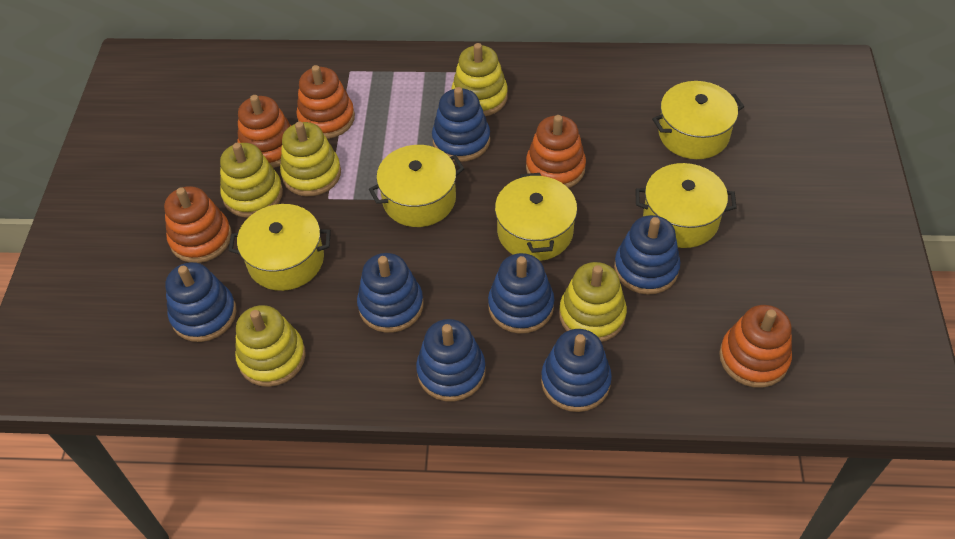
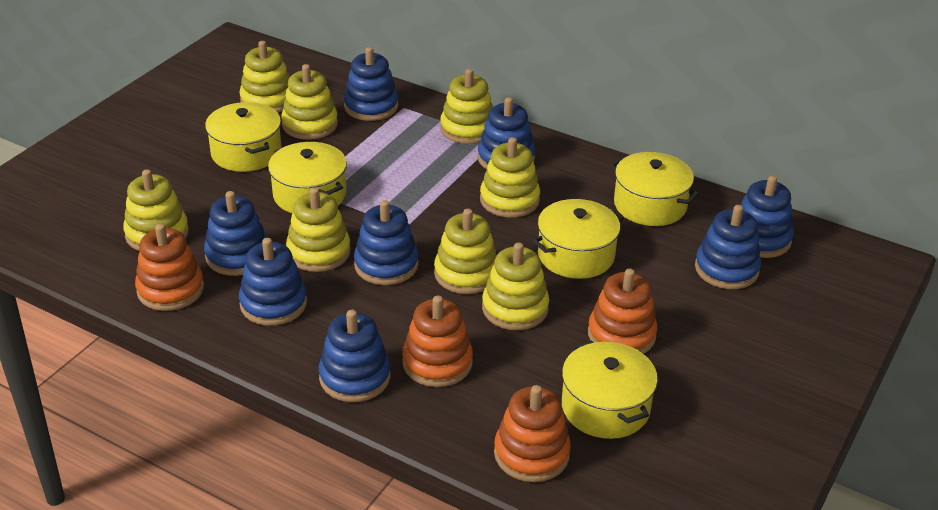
blue stacking toy: 7 -> 8
orange stacking toy: 5 -> 4
yellow stacking toy: 5 -> 8

